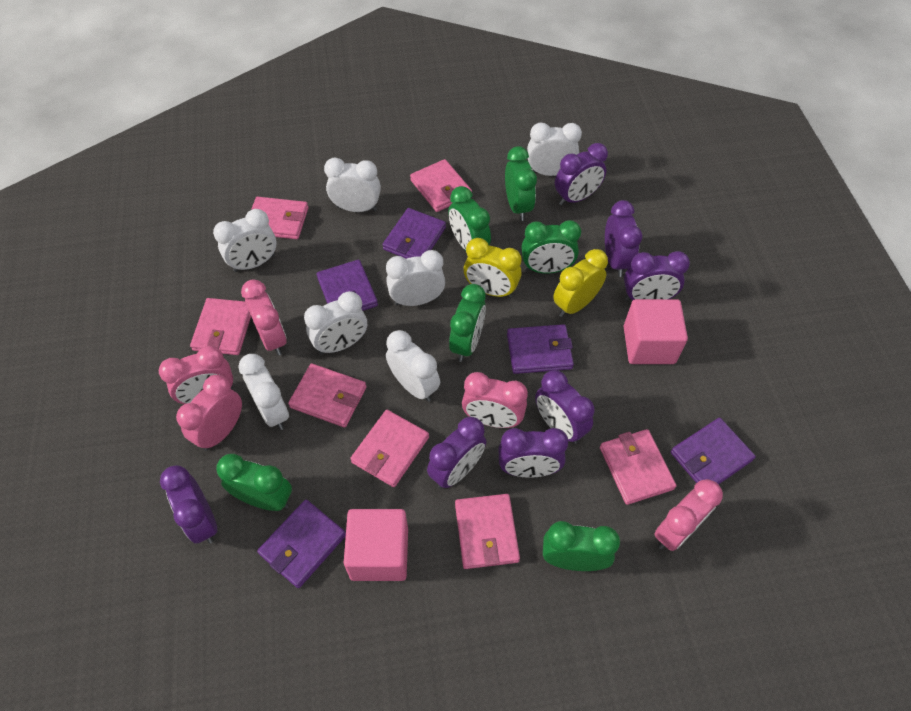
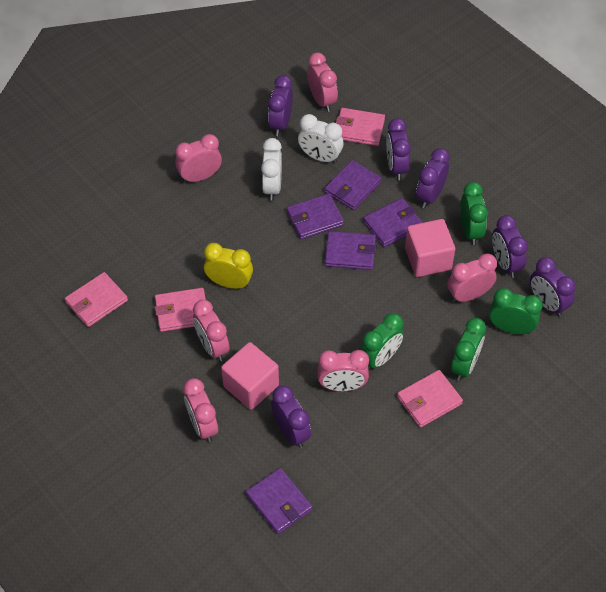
green clock: 6 -> 4
pink clock: 5 -> 6
pink wallet: 7 -> 4
purple clock: 7 -> 6
white clock: 7 -> 2
yellow clock: 2 -> 1

